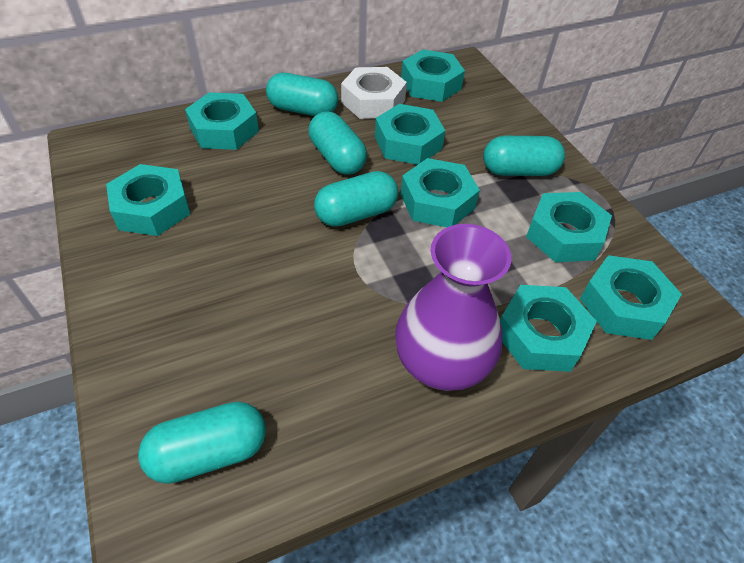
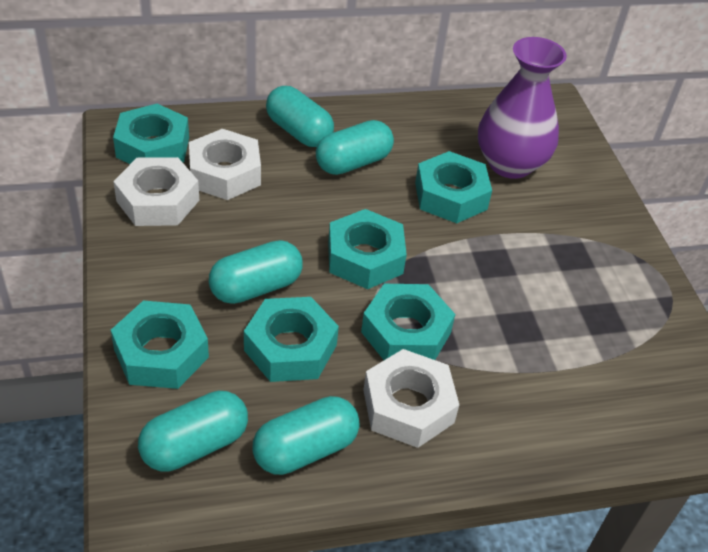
turquoise nut: 8 -> 6
white nut: 1 -> 3

